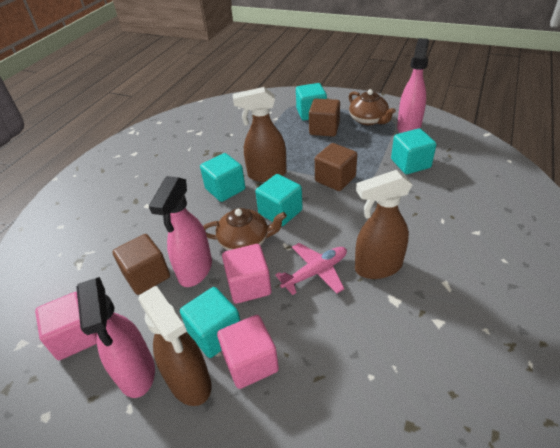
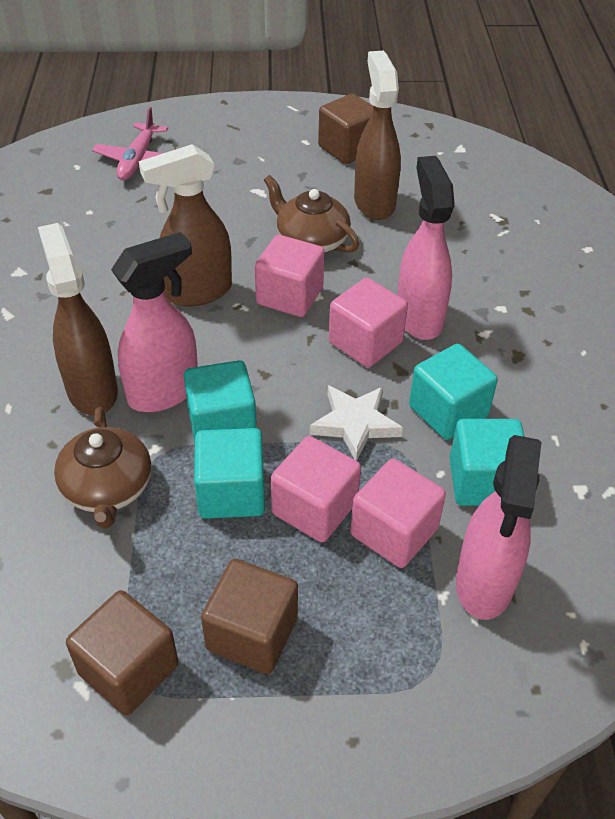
pink cube: 3 -> 4
turquoise cube: 5 -> 4
white star: 0 -> 1

